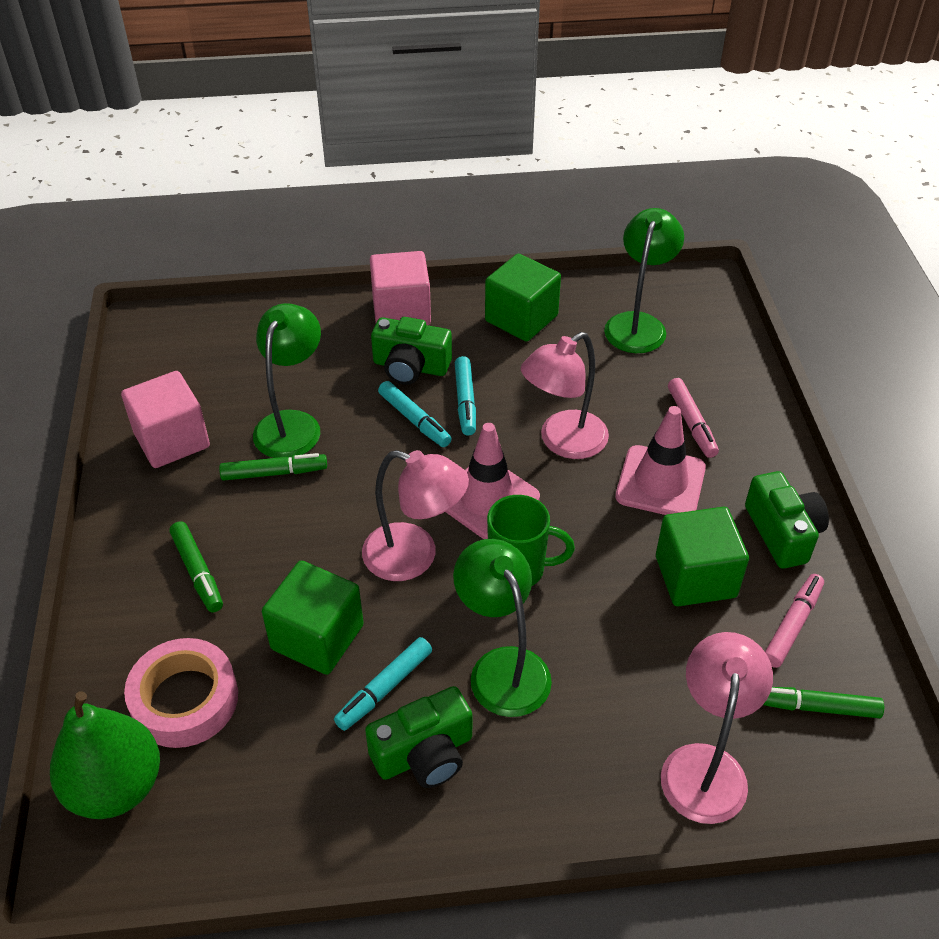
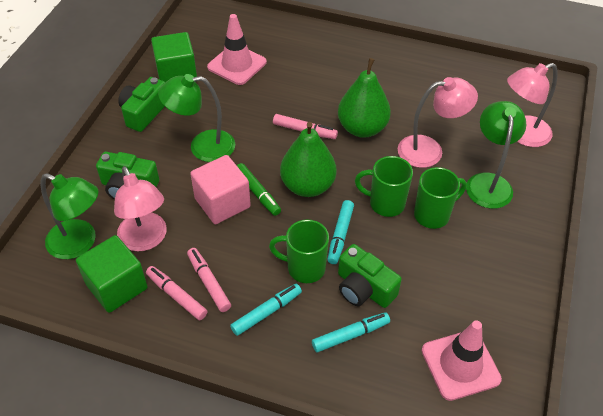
green cube: 3 -> 2
green marker: 3 -> 1
green mug: 1 -> 3
green pear: 1 -> 2
pink cube: 2 -> 1
pink marker: 2 -> 3
pink tape: 1 -> 0

